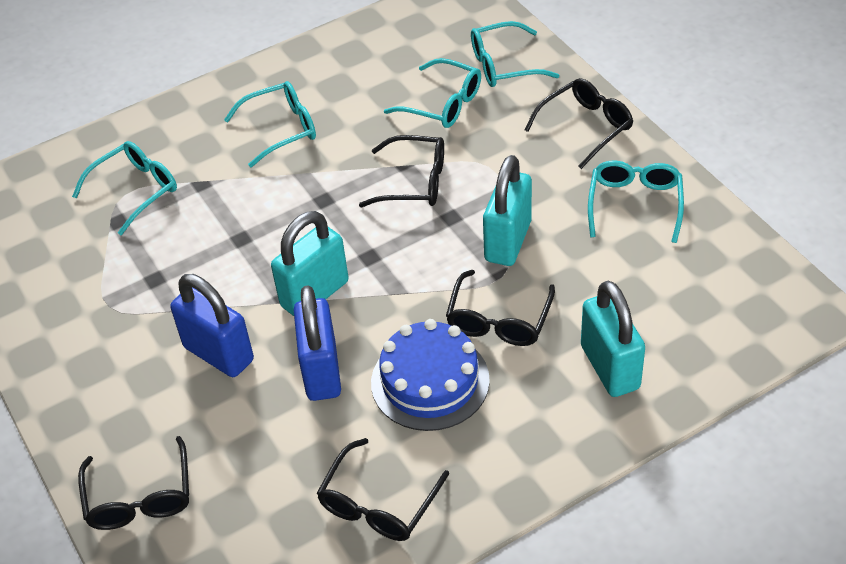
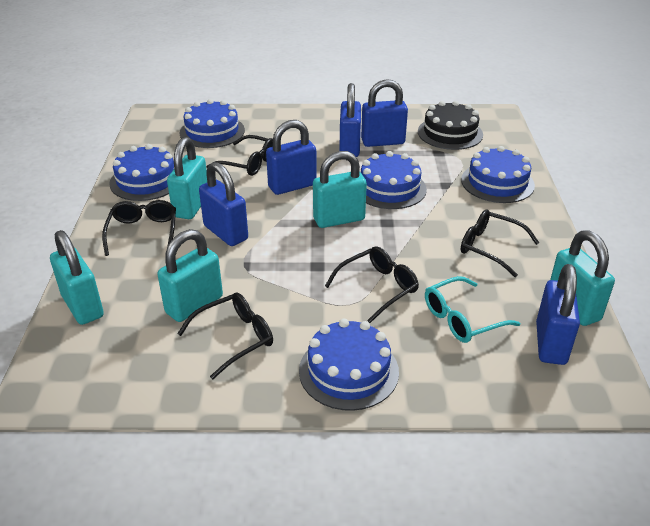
black cake: 0 -> 1
blue cake: 1 -> 5
blue padlock: 2 -> 5
turquoise glasses: 5 -> 1
turquoise padlock: 3 -> 5

